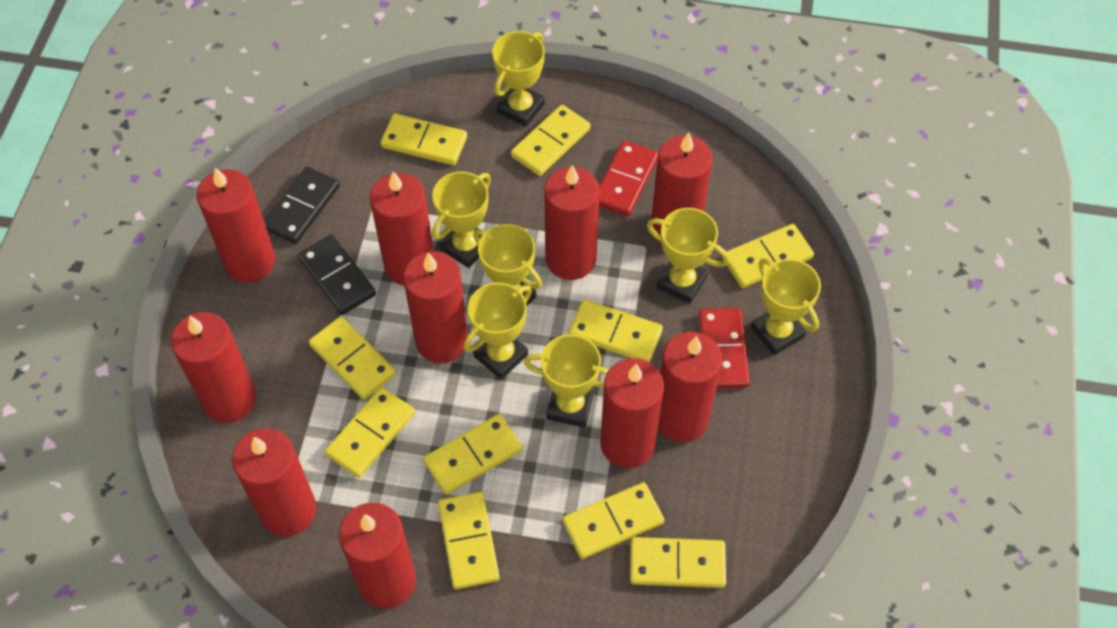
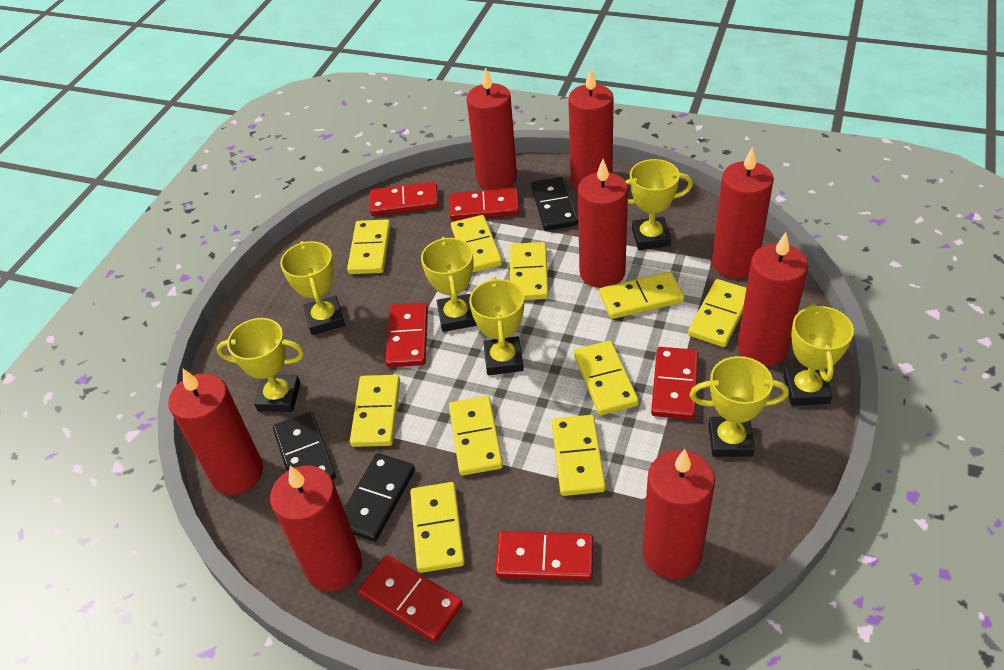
black domino: 2 -> 3
red candle: 10 -> 8
red domino: 2 -> 6

